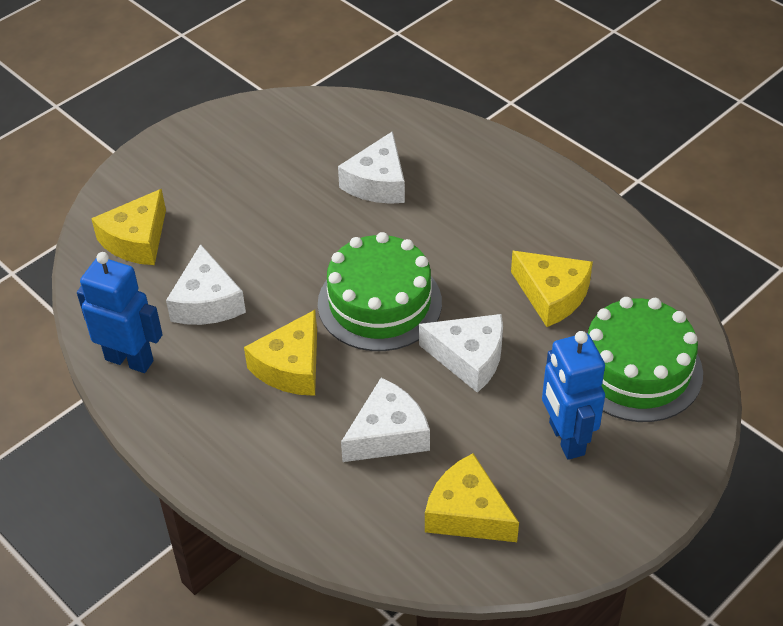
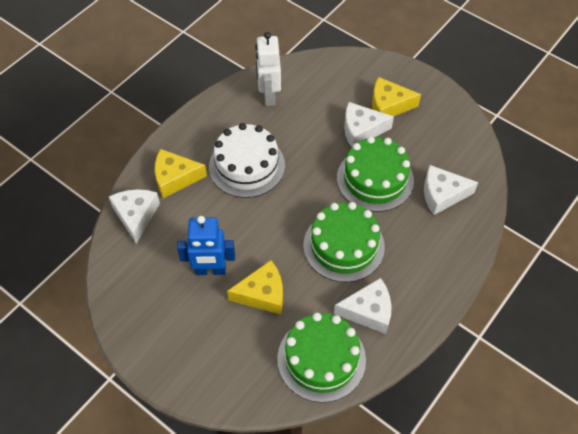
blue robot: 2 -> 1
green cake: 2 -> 3
white cake: 0 -> 1
white robot: 0 -> 1
yellow cheese: 4 -> 3

